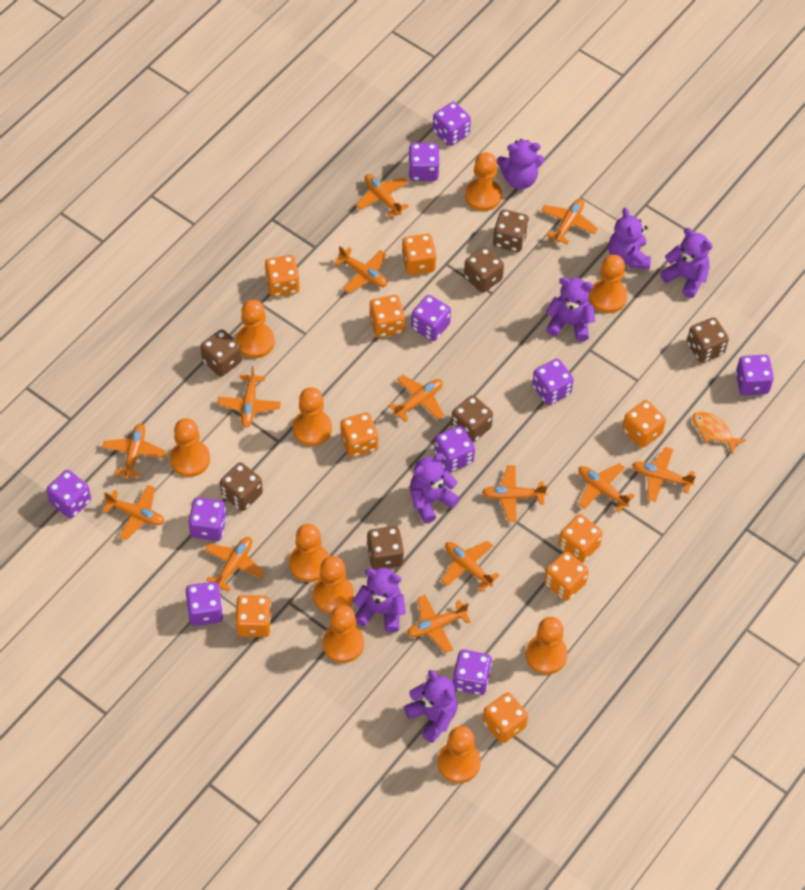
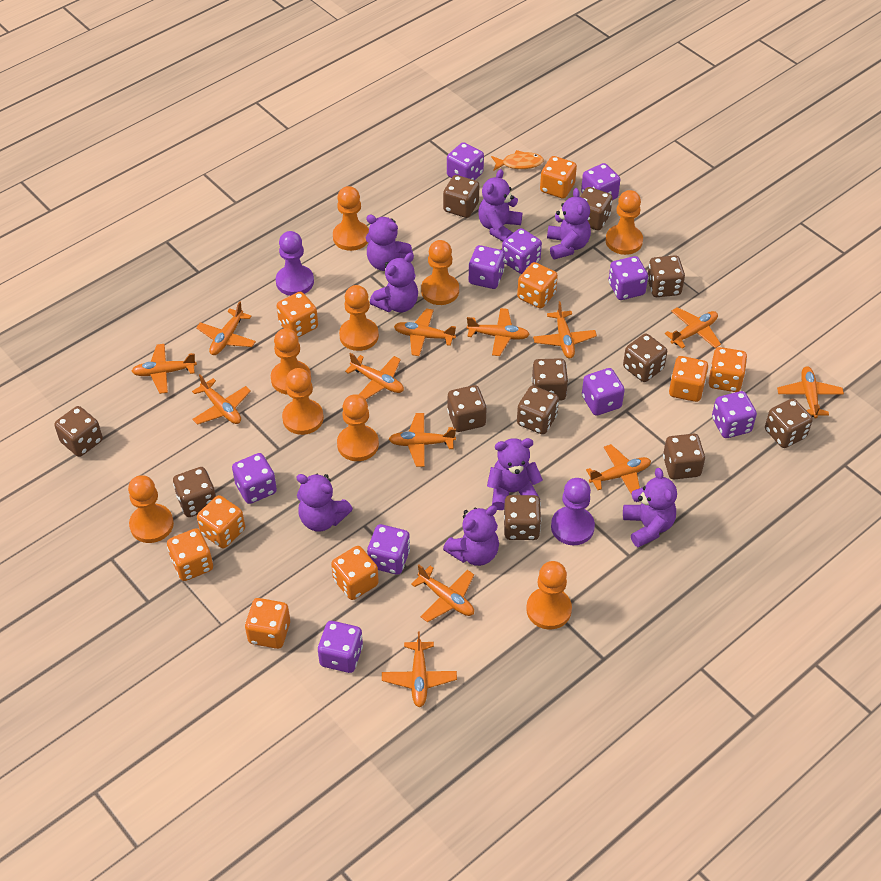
brown dice: 7 -> 12
orange pawn: 10 -> 9
purple pawn: 0 -> 2
purple teddy bear: 7 -> 8

